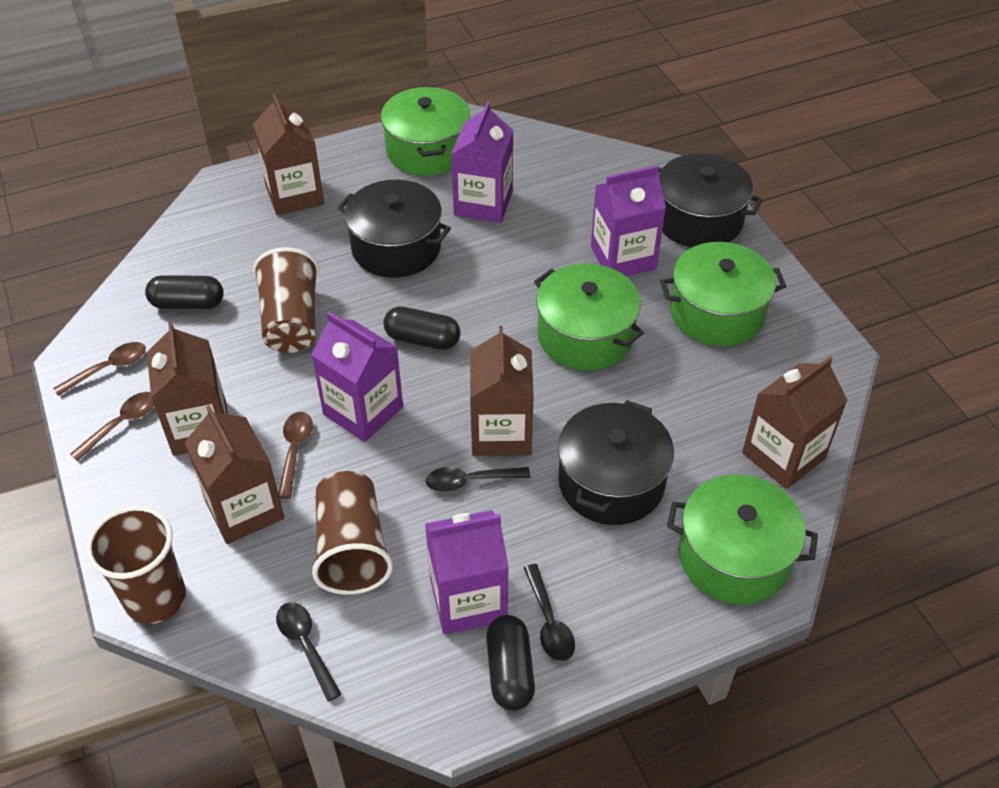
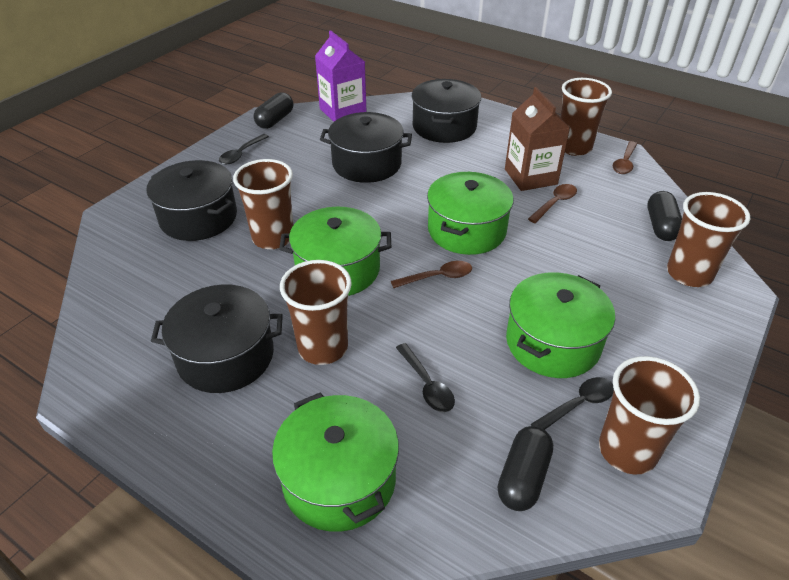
black pot: 3 -> 4
brown carton: 5 -> 1
brown cup: 3 -> 5
purple carton: 4 -> 1

